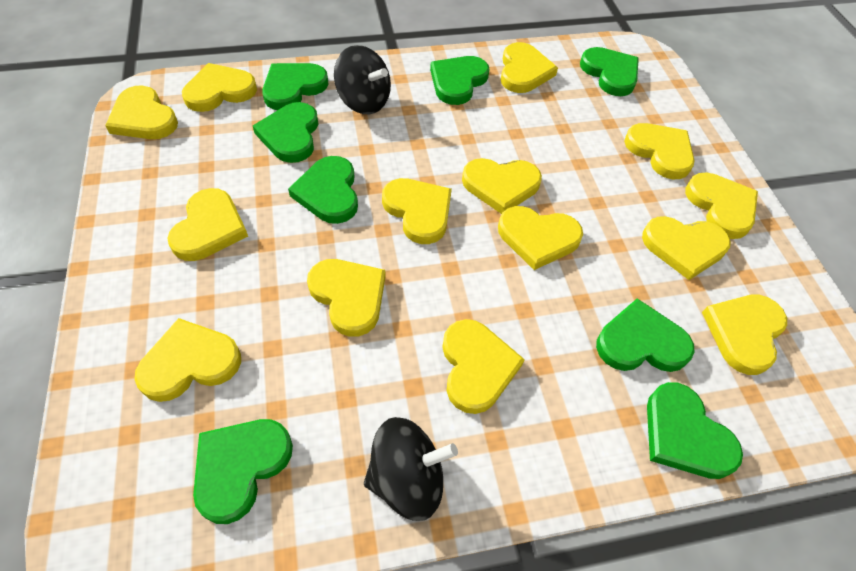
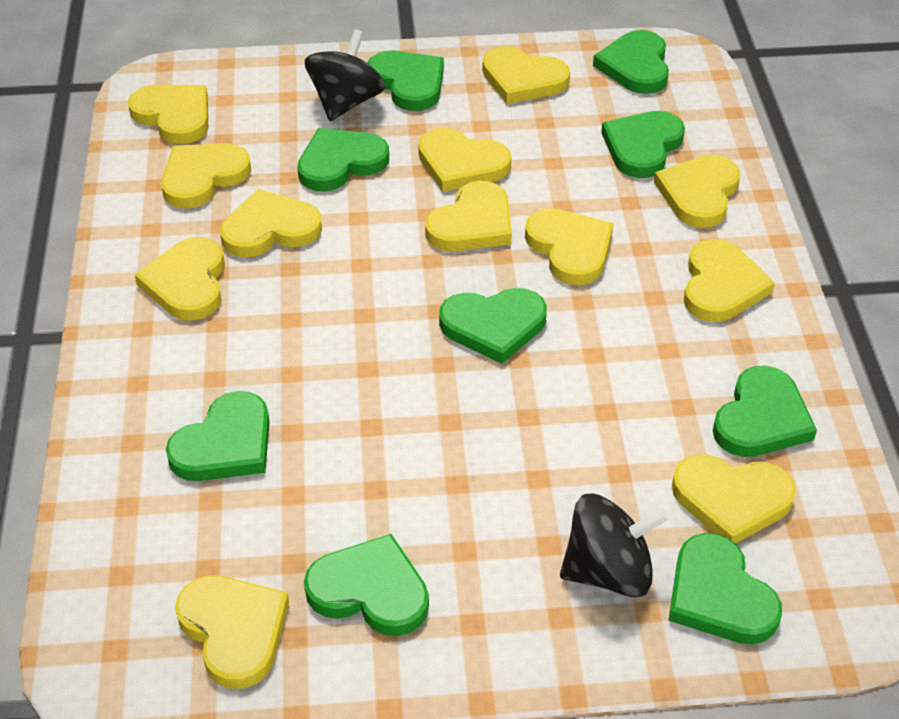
green heart: 8 -> 9
yellow heart: 14 -> 12

